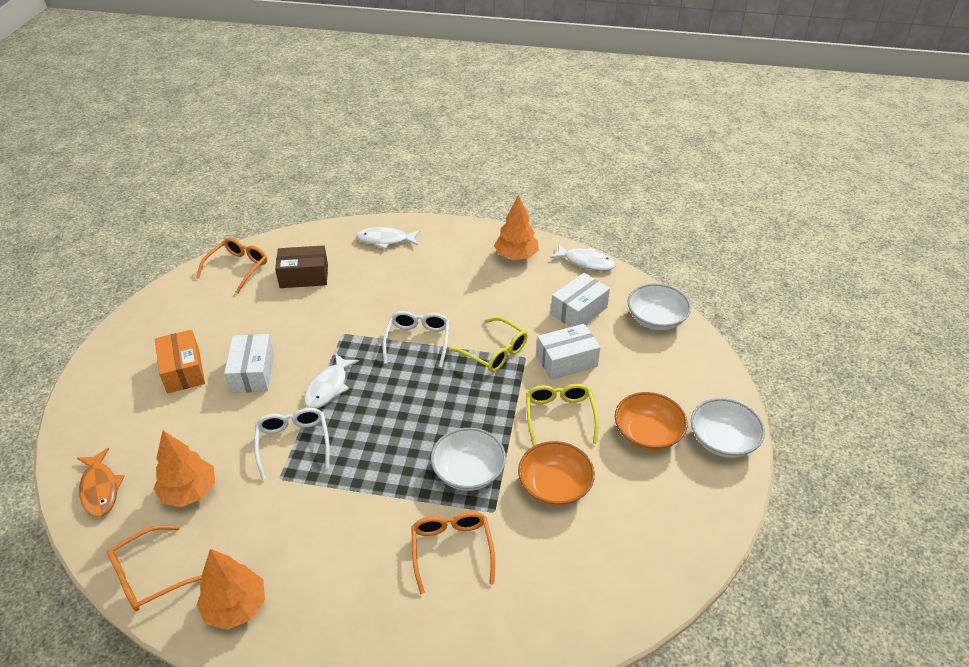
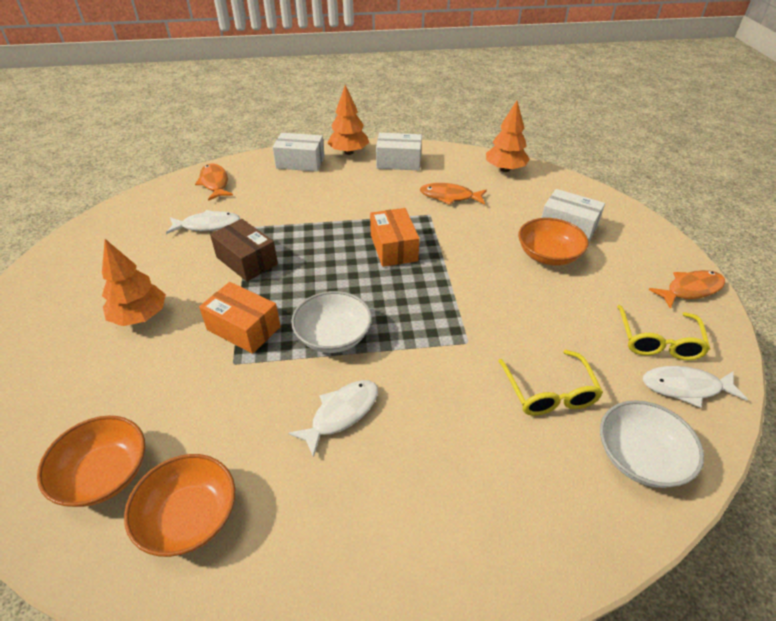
orange bowl: 2 -> 3
orange box: 1 -> 2
orange fish: 1 -> 3
orange glasses: 3 -> 0
white bowl: 3 -> 2
white glasses: 2 -> 0

